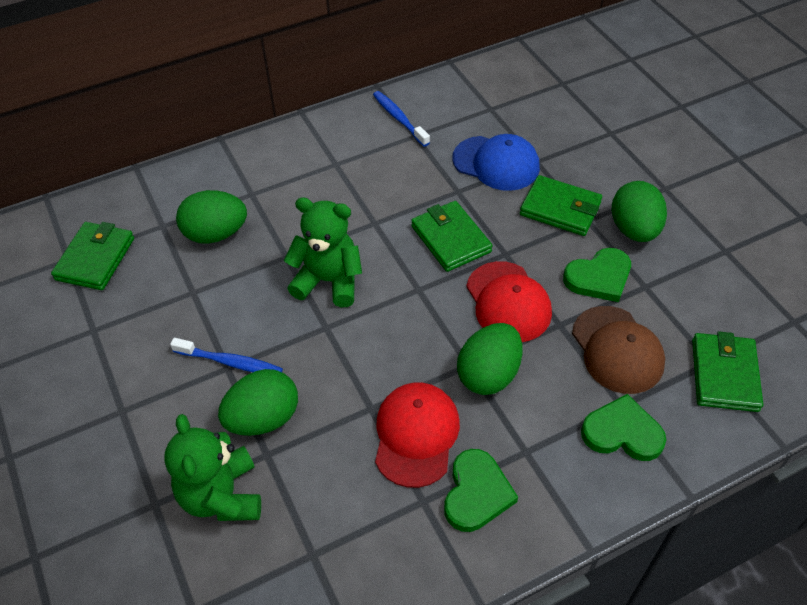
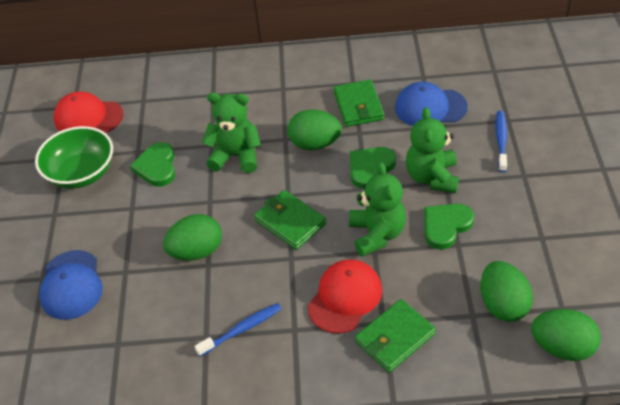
blue cap: 1 -> 2
brown cap: 1 -> 0
green bowl: 0 -> 1
green teddy bear: 2 -> 3
green wallet: 4 -> 3

